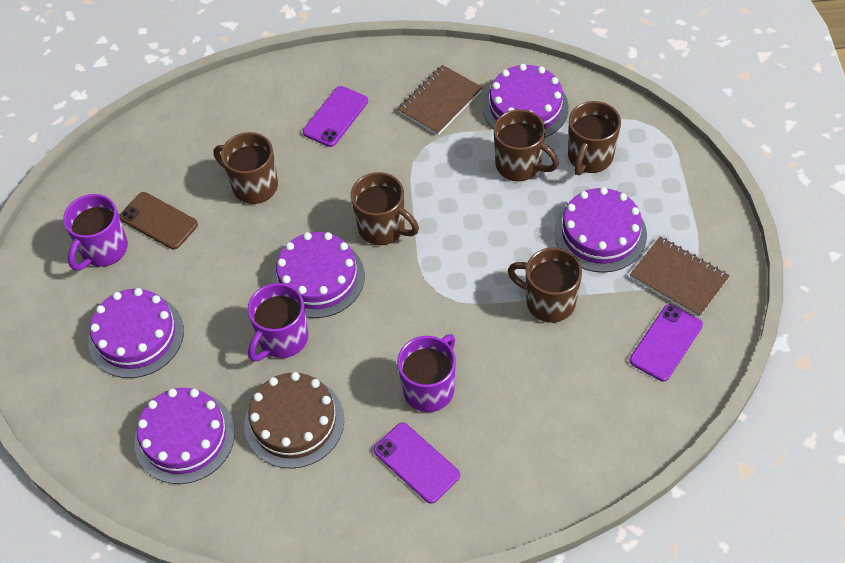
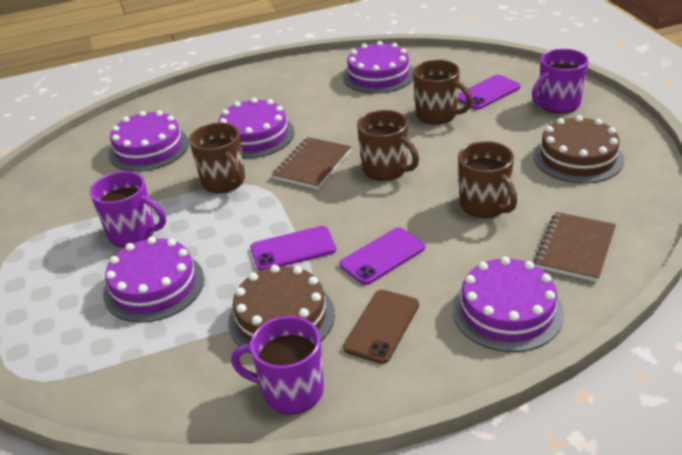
brown cake: 1 -> 2
brown mug: 5 -> 4

